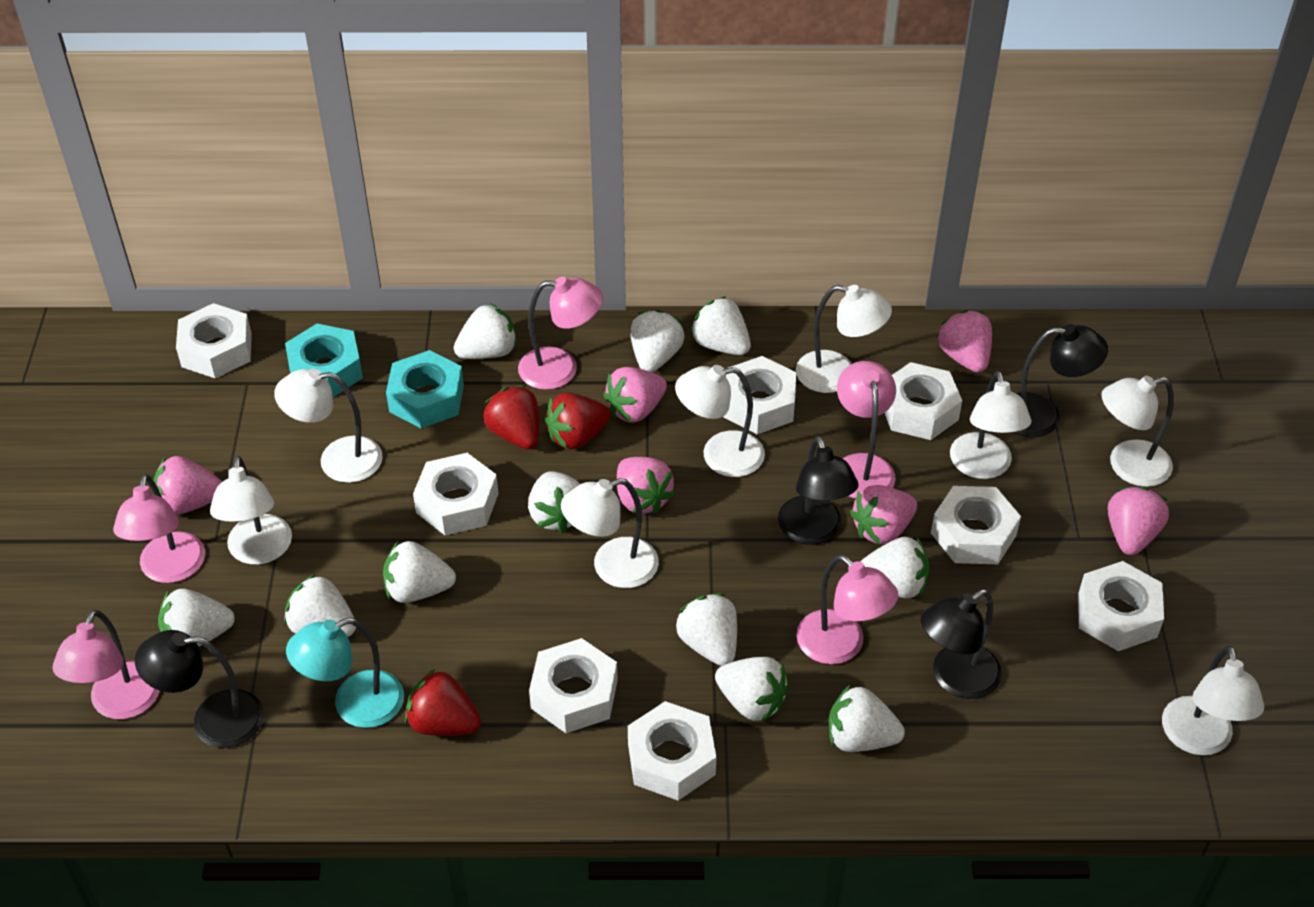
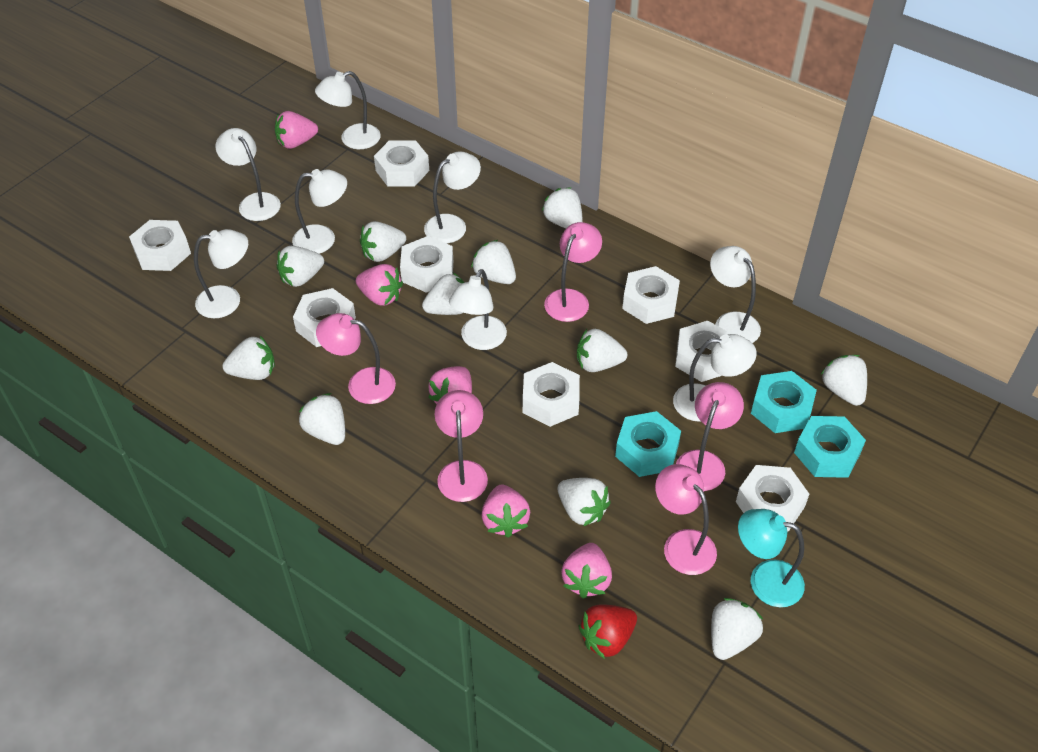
black lamp: 4 -> 0
pink strawberry: 6 -> 5
red strawberry: 3 -> 1
turquoise nut: 2 -> 3

